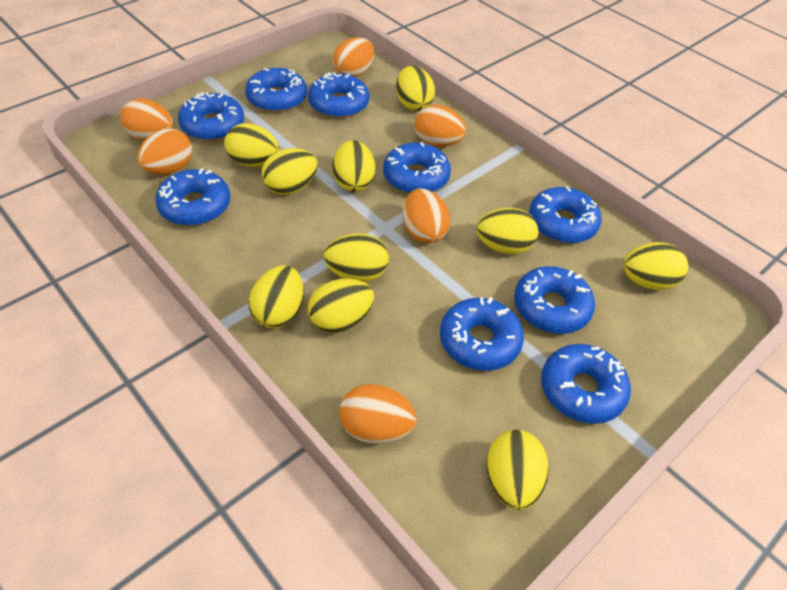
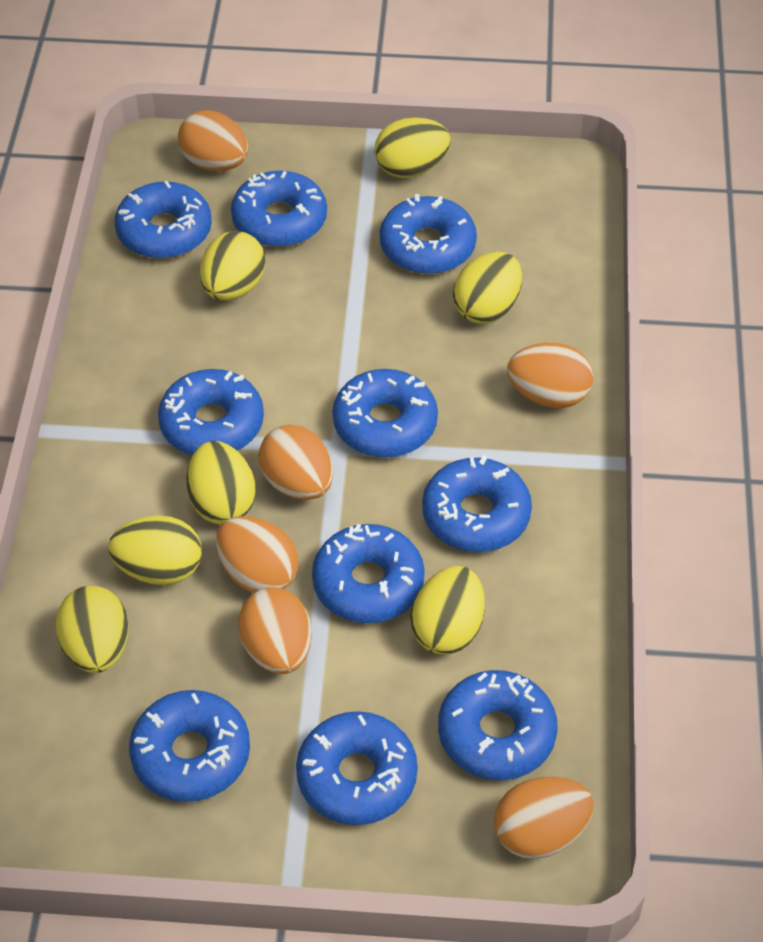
blue donut: 9 -> 10
yellow egg: 10 -> 7

